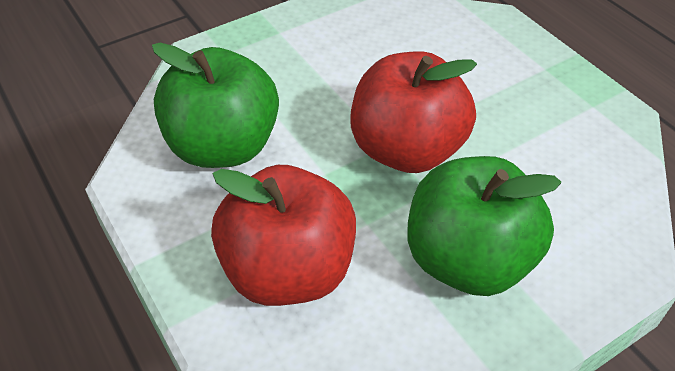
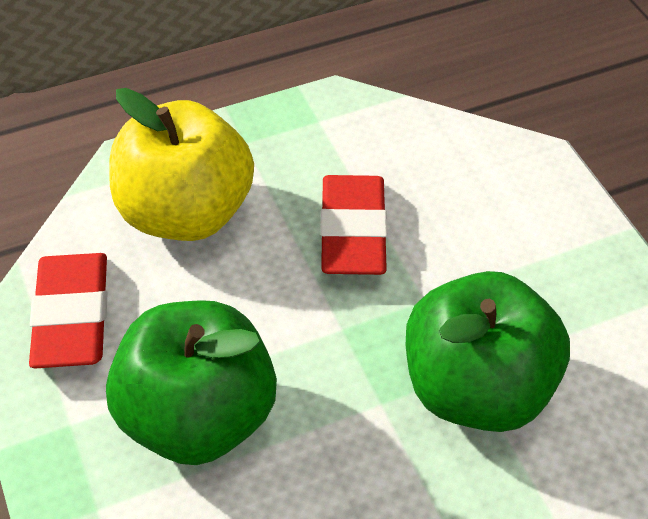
red apple: 2 -> 0
red eraser: 0 -> 2
yellow apple: 0 -> 1

